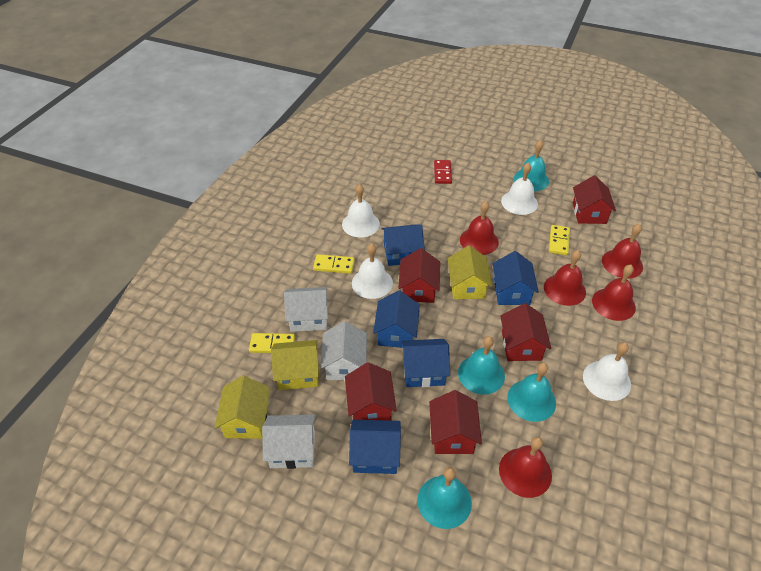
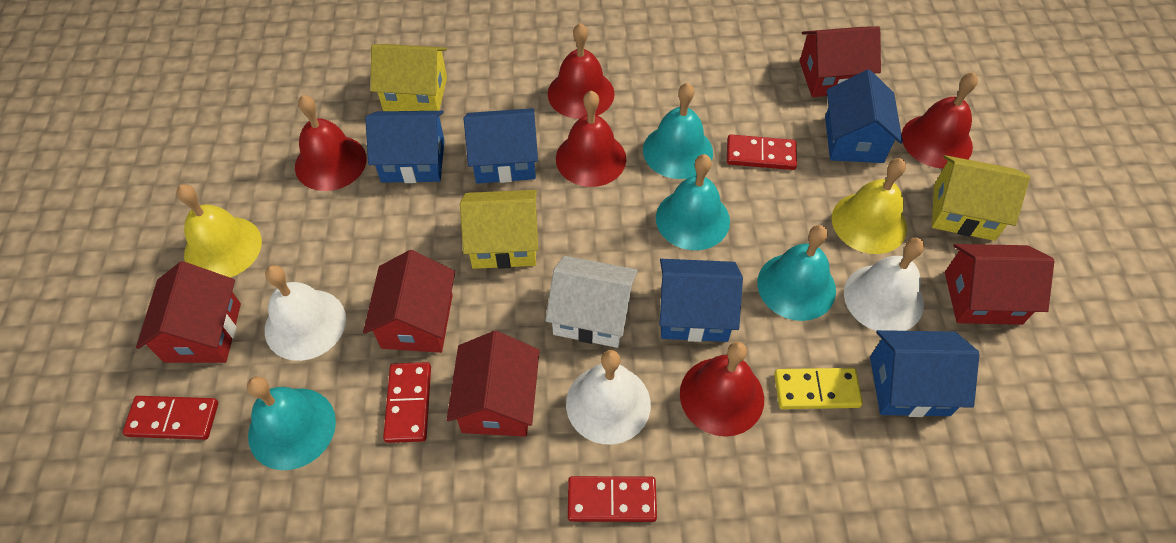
red domino: 1 -> 4
white bell: 4 -> 3
white house: 3 -> 1
yellow bell: 0 -> 2
yellow domino: 3 -> 1

